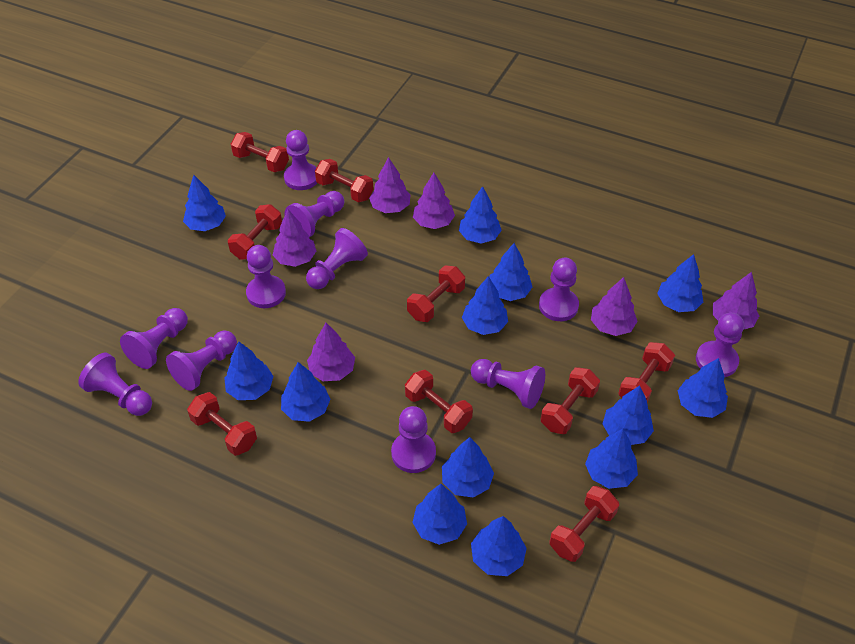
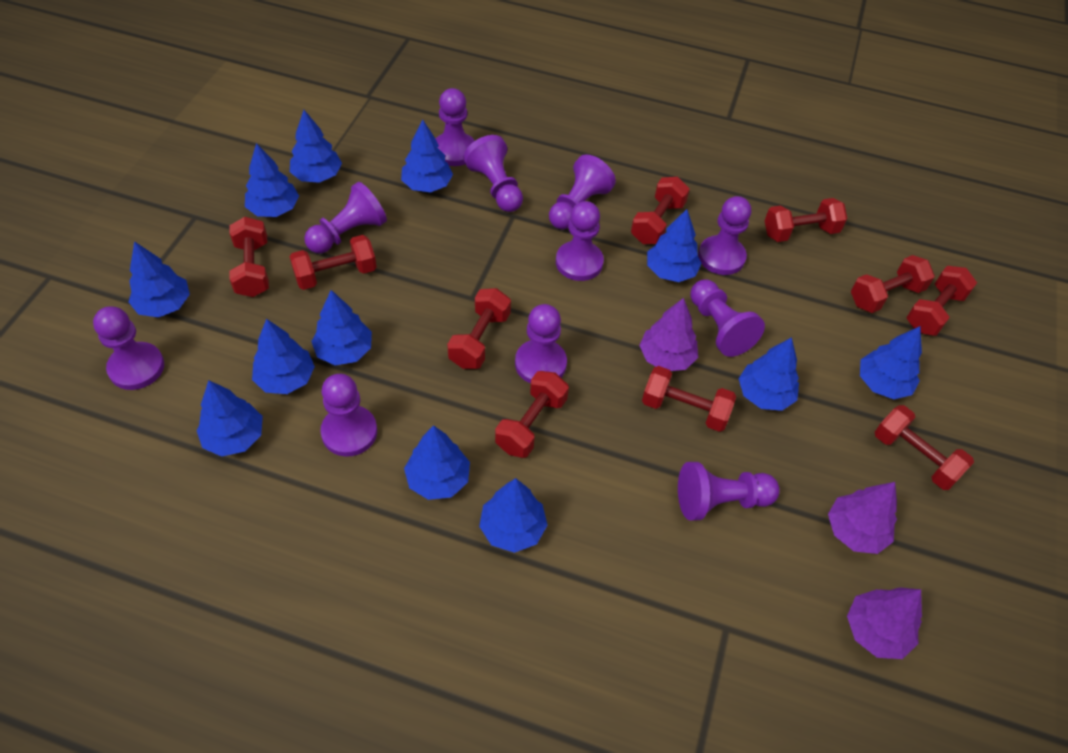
blue tree: 13 -> 12
purple tree: 6 -> 3
red dumbbell: 9 -> 10

